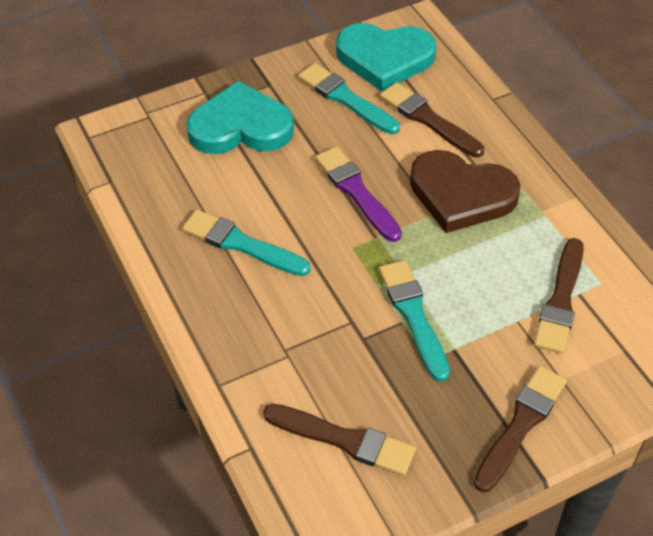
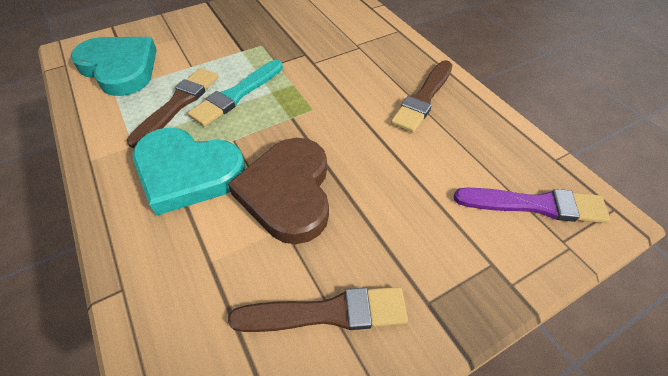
brown brush: 4 -> 3
turquoise brush: 3 -> 1

